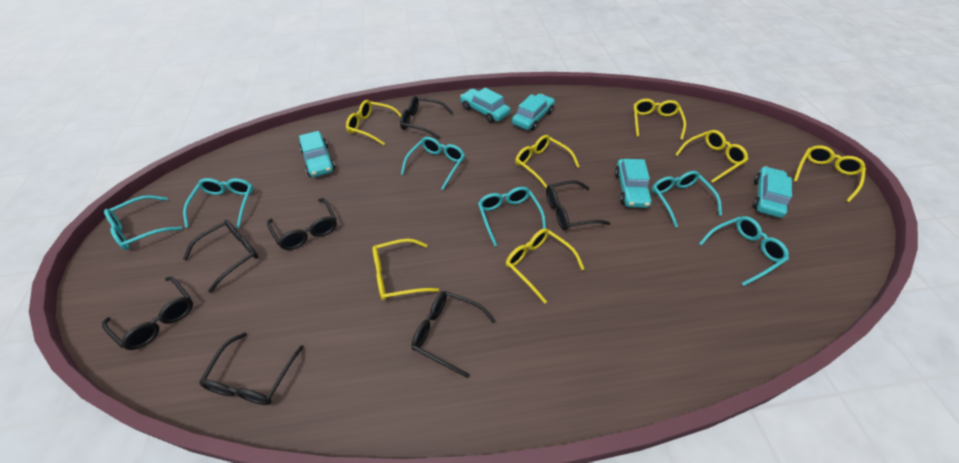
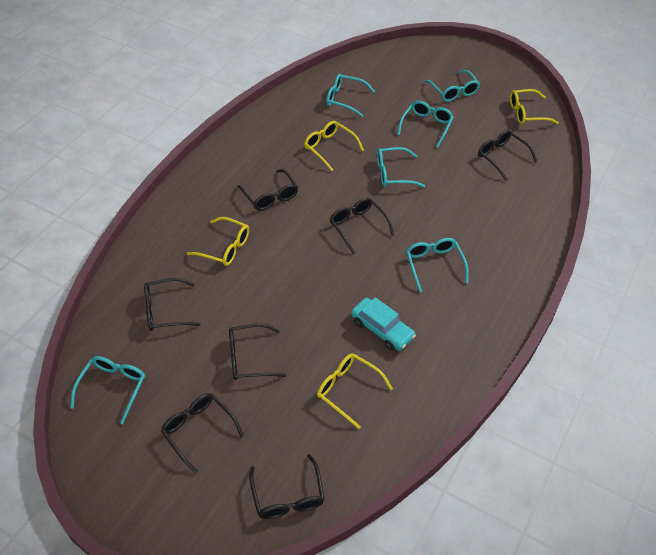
turquoise car: 5 -> 1
yellow glasses: 7 -> 4

